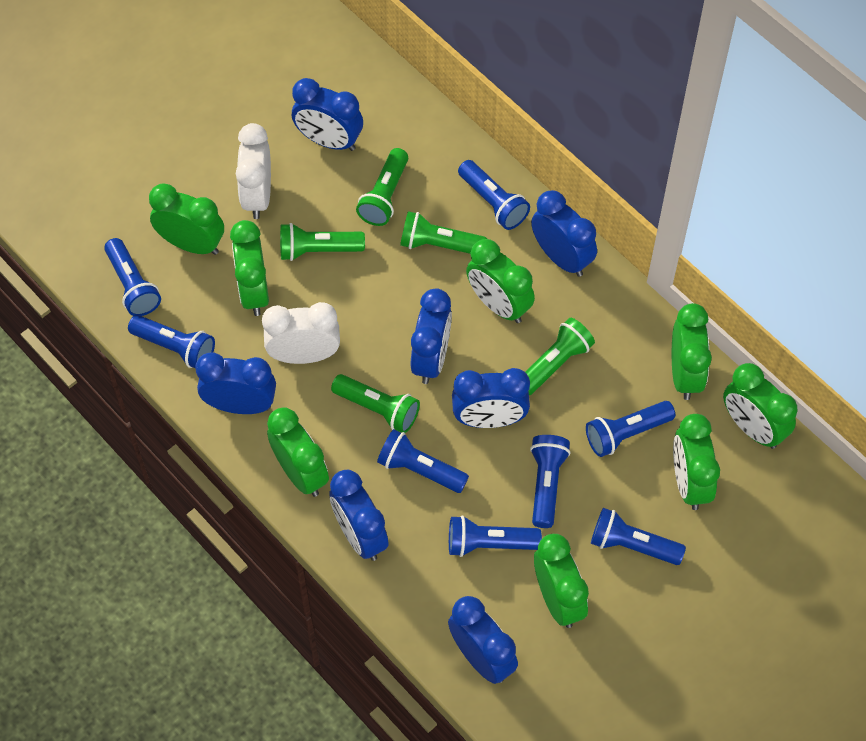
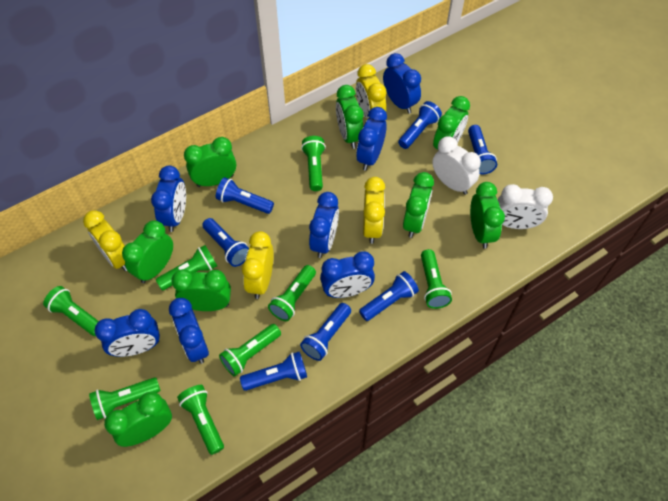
blue flashlight: 8 -> 7
green flashlight: 5 -> 8
yellow clock: 0 -> 4

